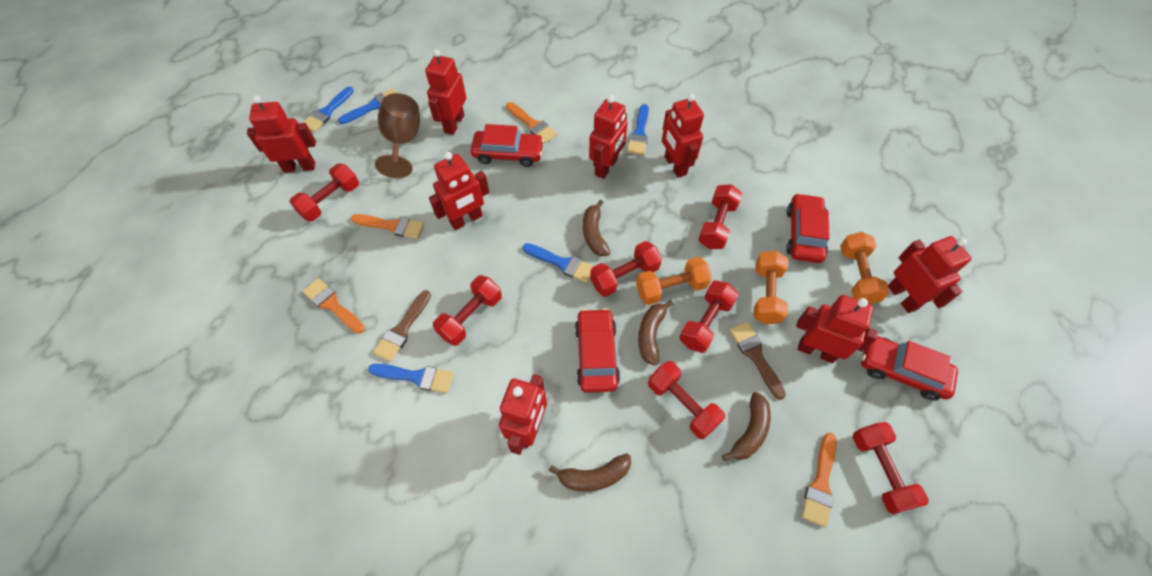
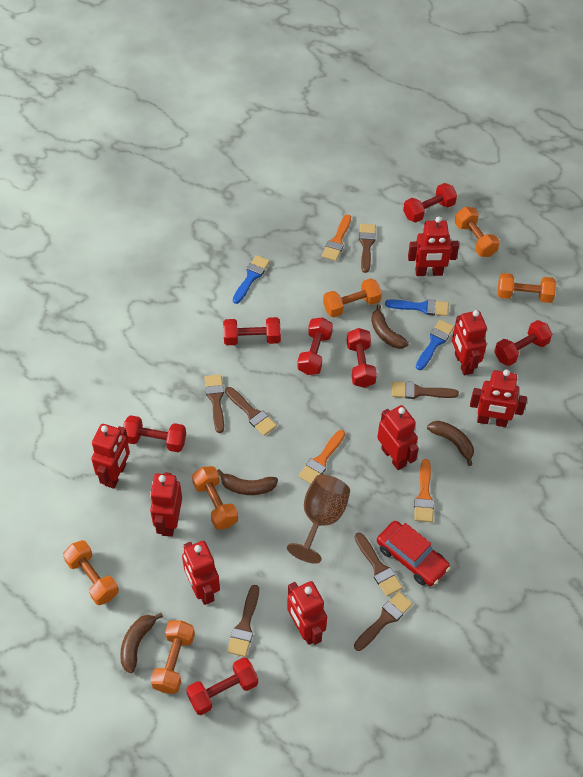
blue brush: 5 -> 3
brown brush: 2 -> 7
orange brush: 4 -> 3
orange dumbbell: 3 -> 6
red car: 4 -> 1

